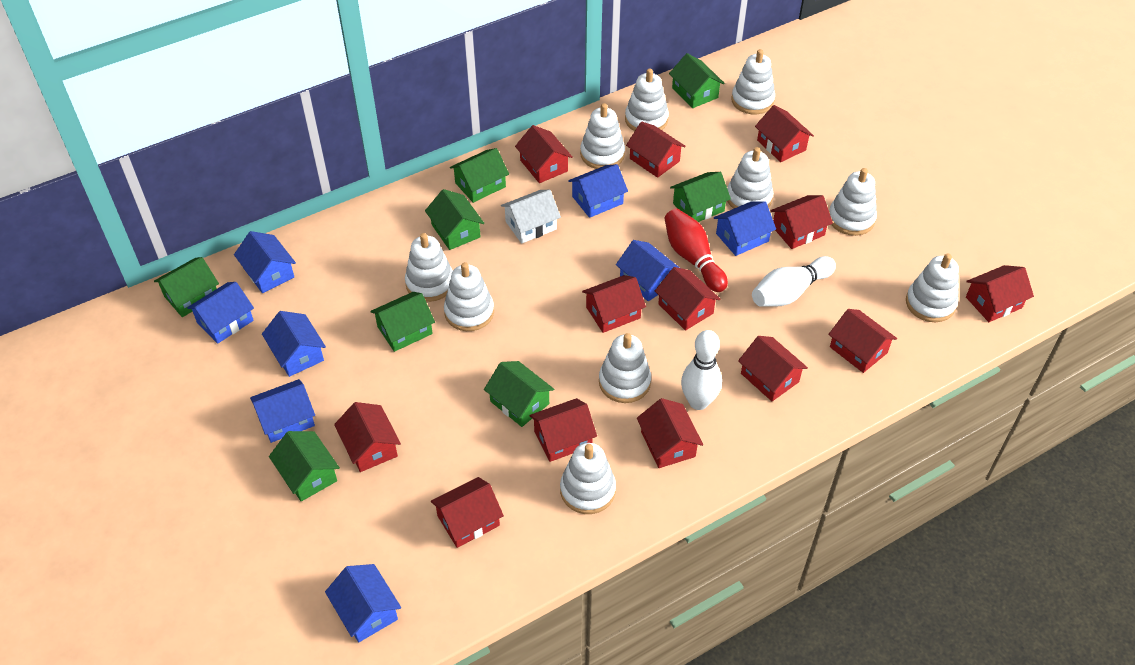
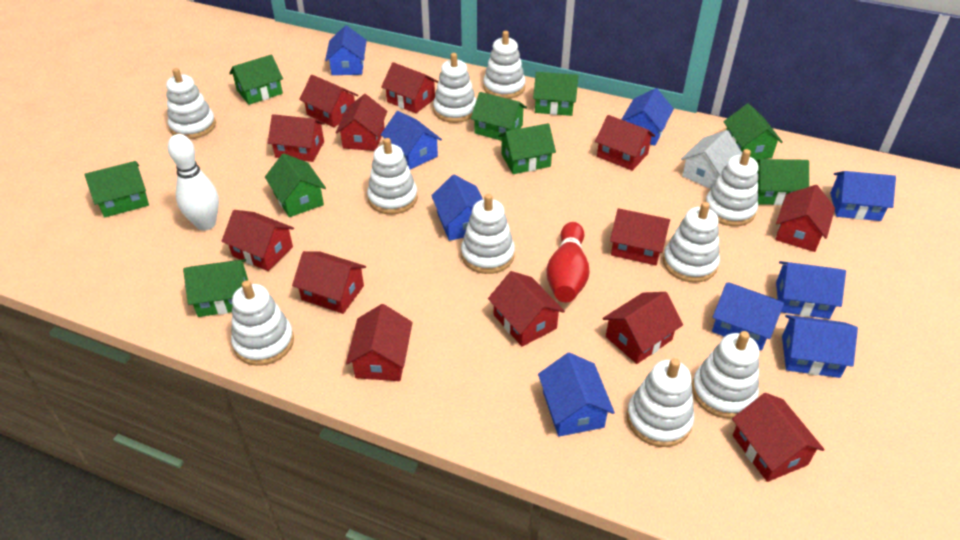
blue house: 8 -> 9
green house: 8 -> 9
white bowling pin: 2 -> 1

